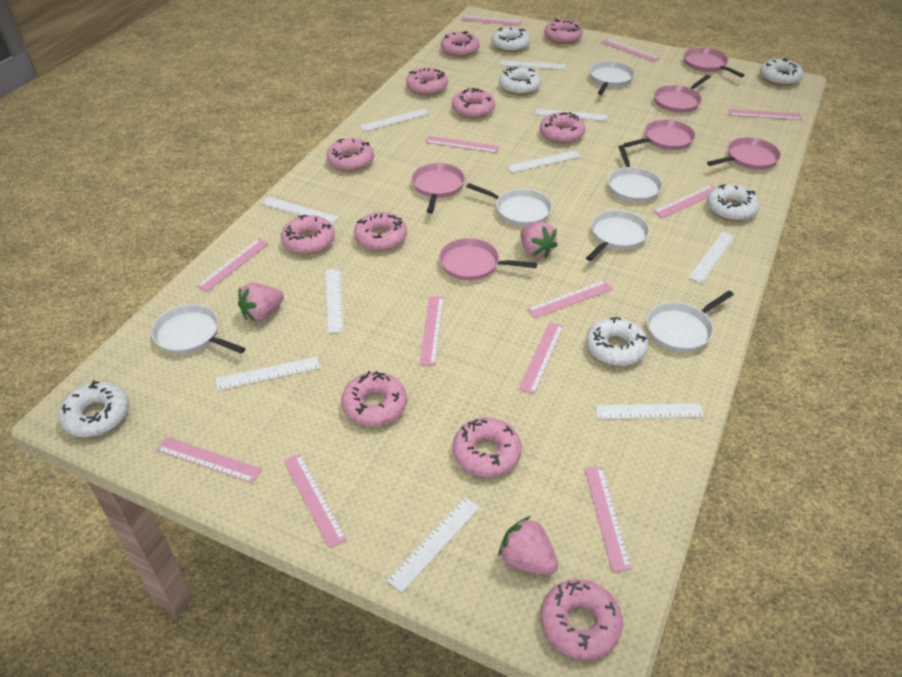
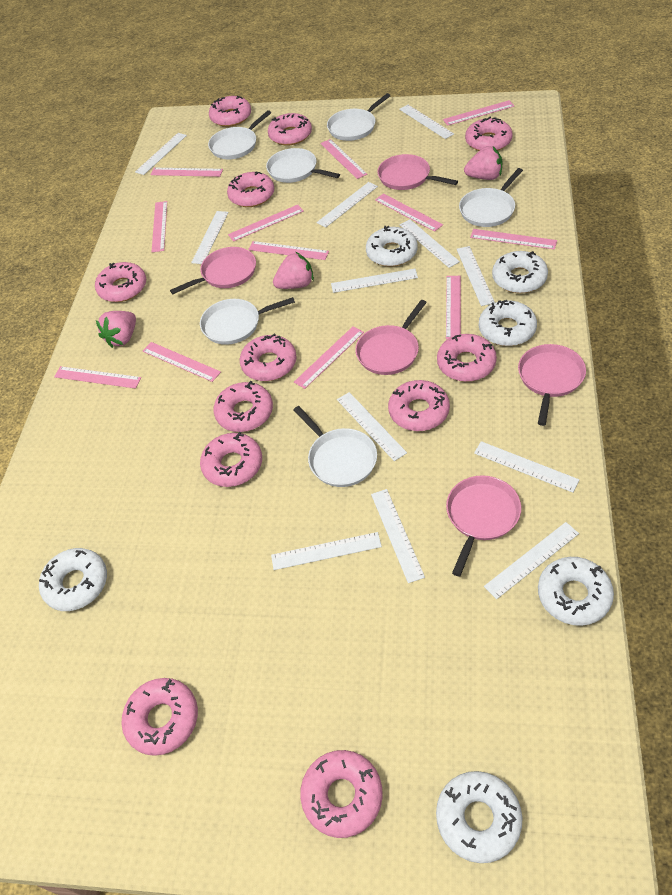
pink donut: 11 -> 12
pink pan: 6 -> 5
white ruler: 10 -> 12

